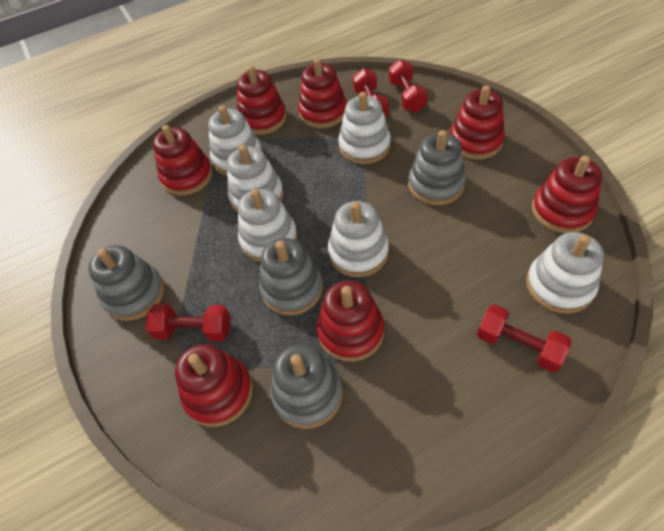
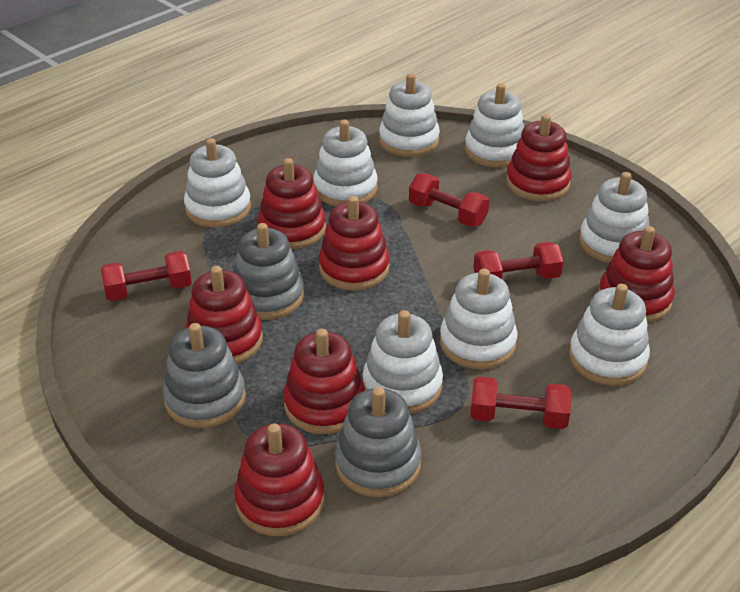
grey stacking toy: 4 -> 3
white stacking toy: 6 -> 8

